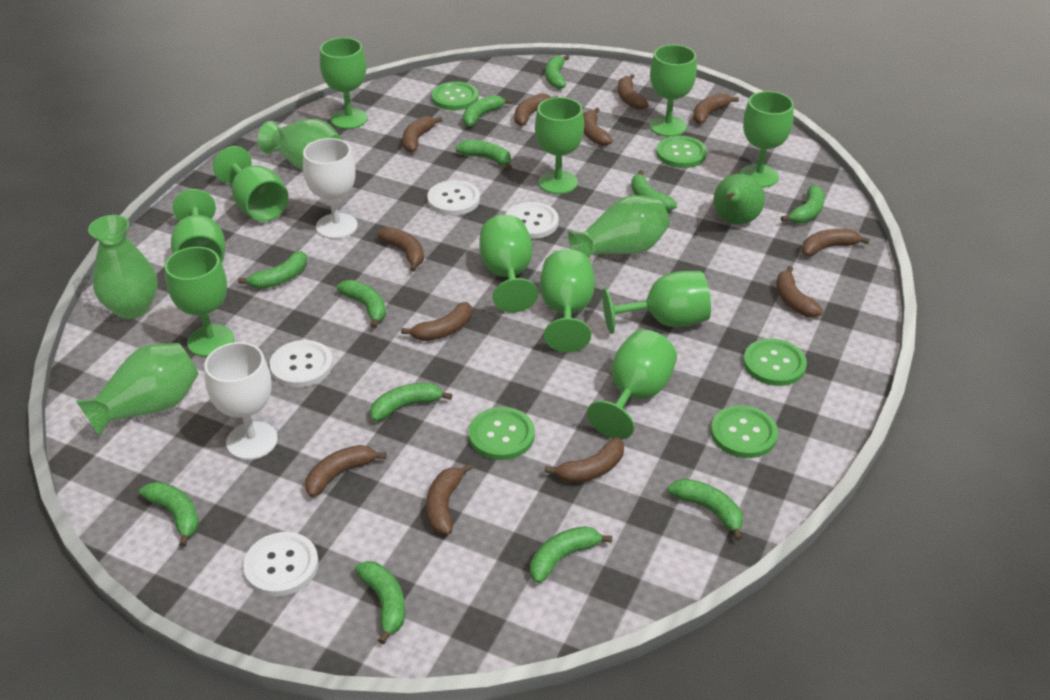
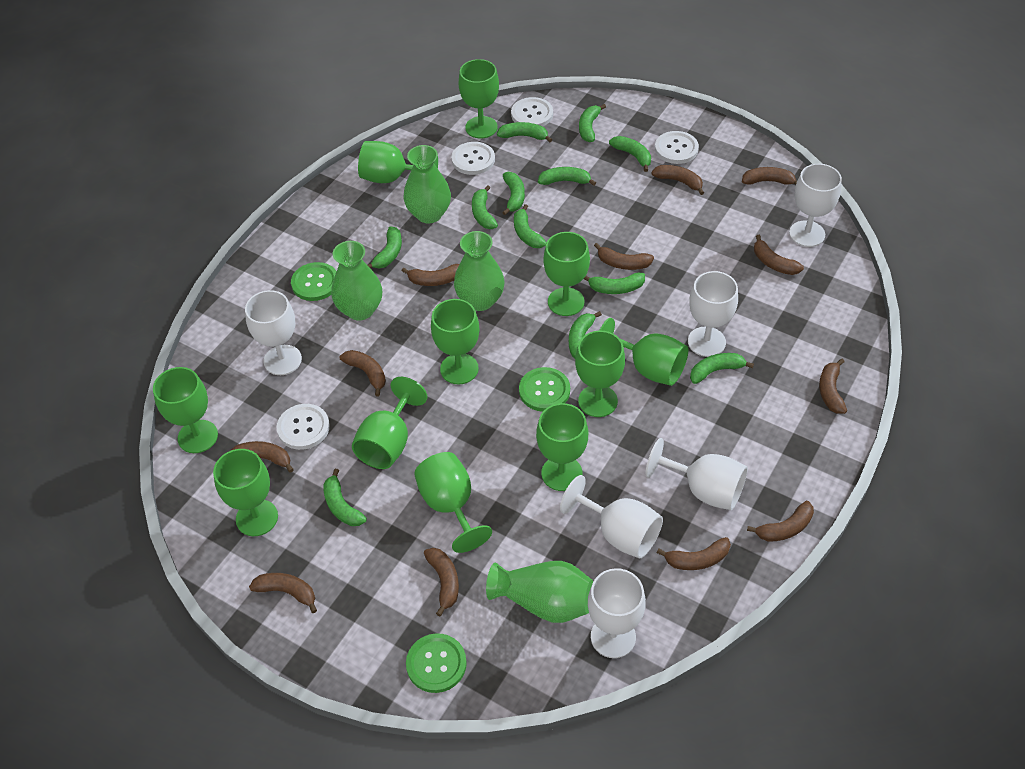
green button: 5 -> 3
green pear: 1 -> 0
white goblet: 2 -> 6

